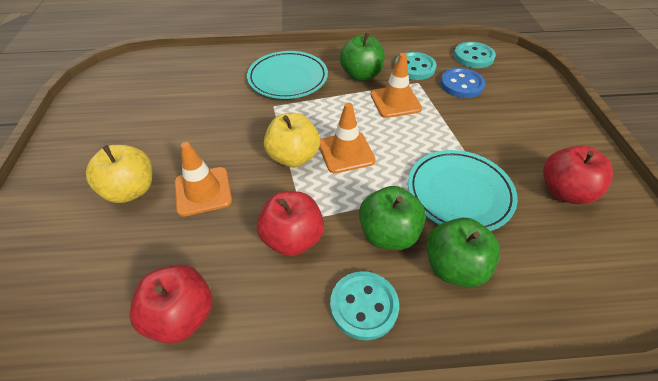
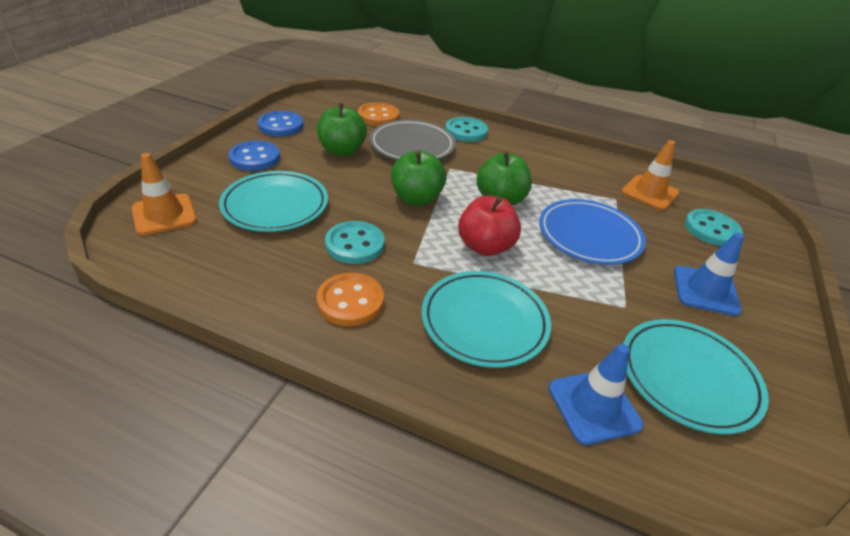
blue button: 1 -> 2
blue plate: 0 -> 1
blue traffic cone: 0 -> 2
grey plate: 0 -> 1
orange button: 0 -> 2
orange traffic cone: 3 -> 2
red apple: 3 -> 1
turquoise plate: 2 -> 3
yellow apple: 2 -> 0

